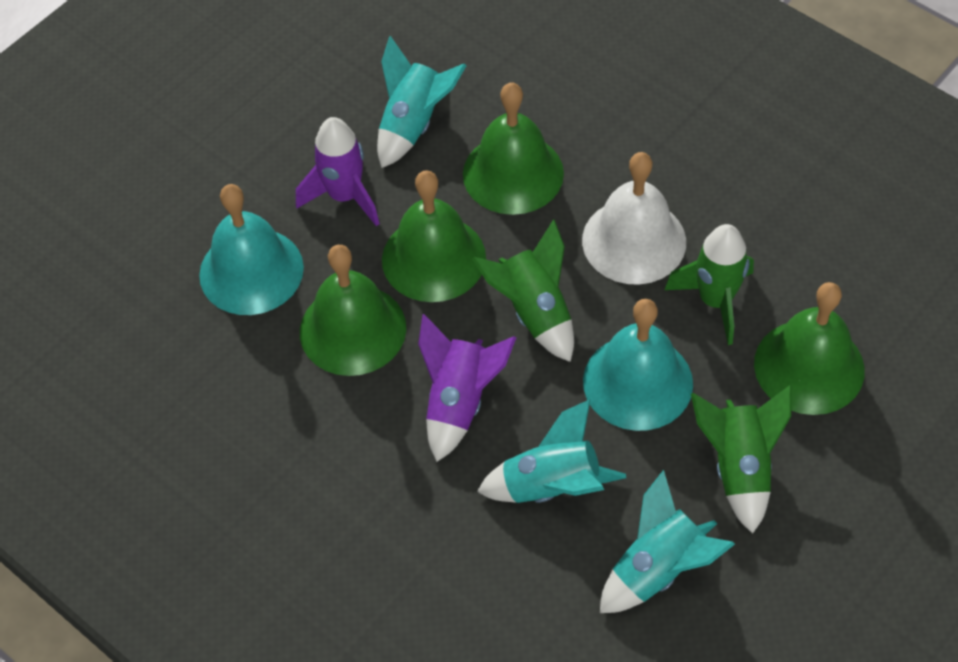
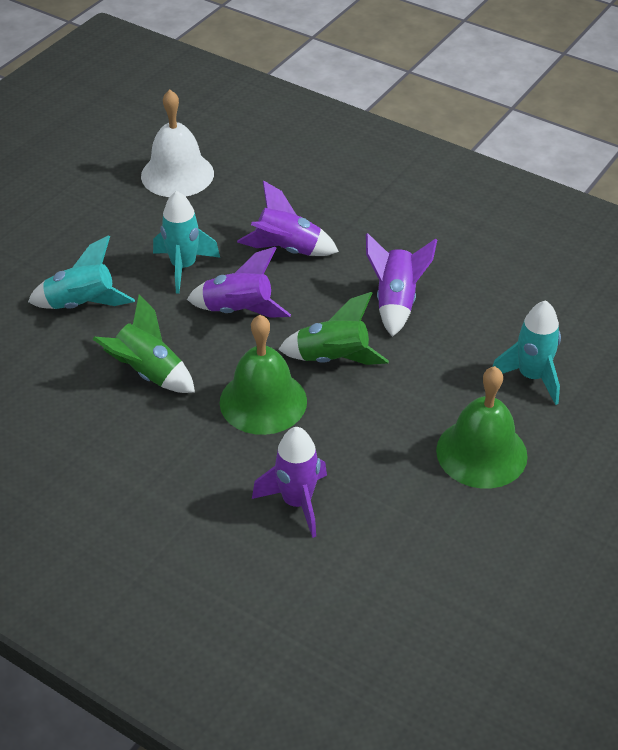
green bell: 4 -> 2
green rocket: 3 -> 2
purple rocket: 2 -> 4
turquoise bell: 2 -> 0

